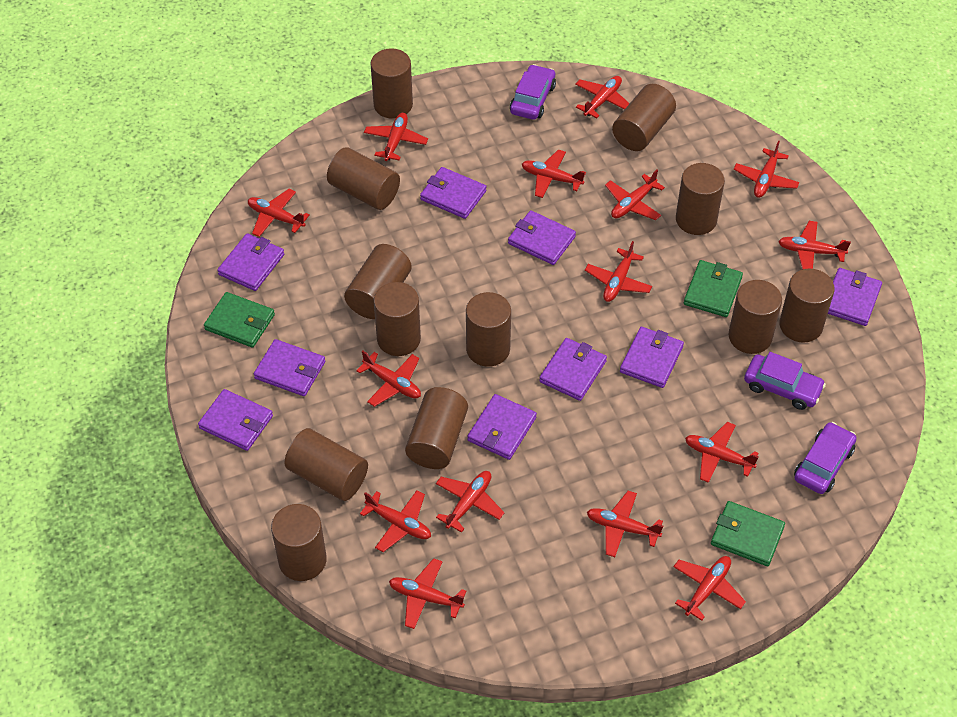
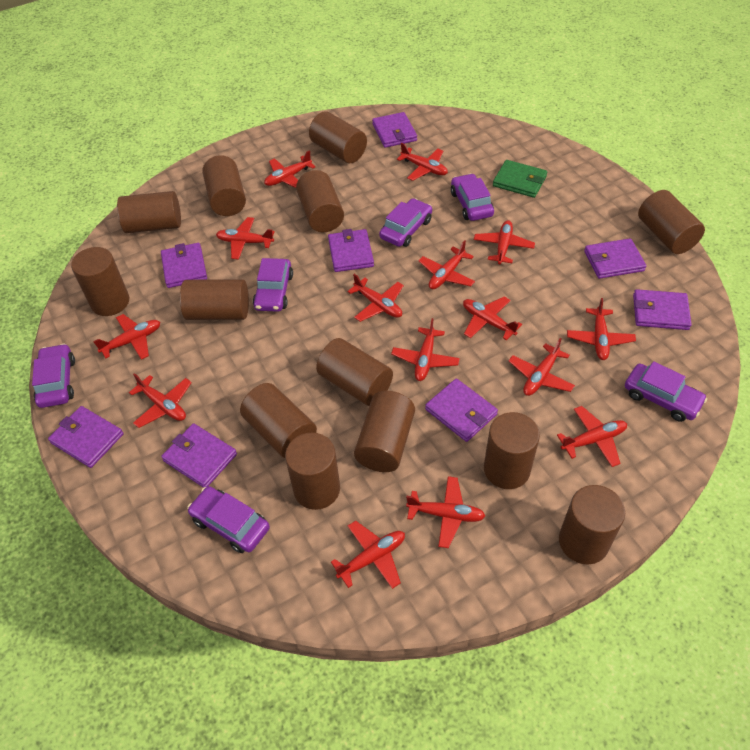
brown cylinder: 12 -> 13
green wallet: 3 -> 1
purple car: 3 -> 6
purple wallet: 9 -> 8

